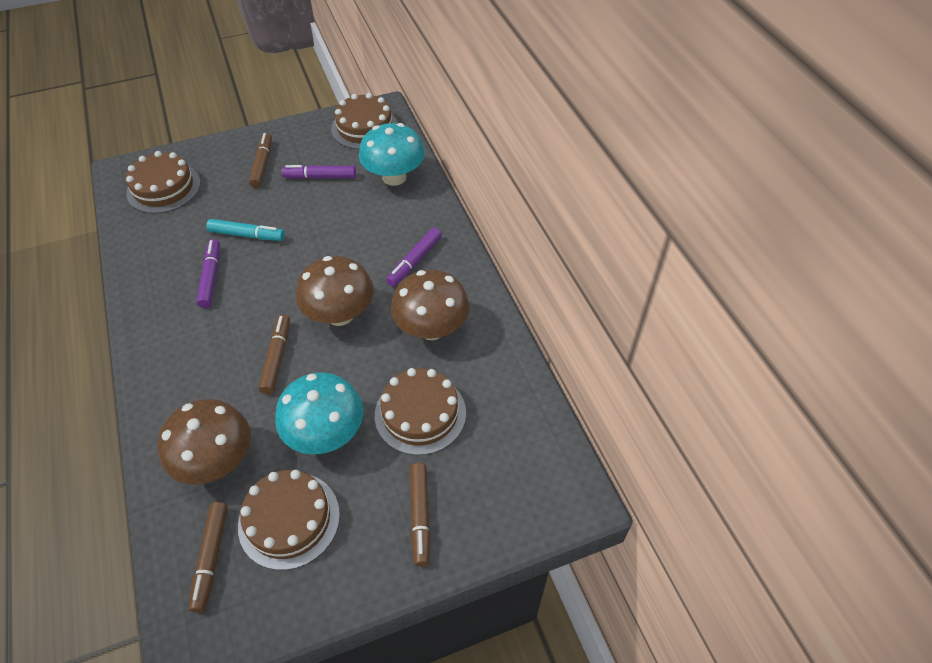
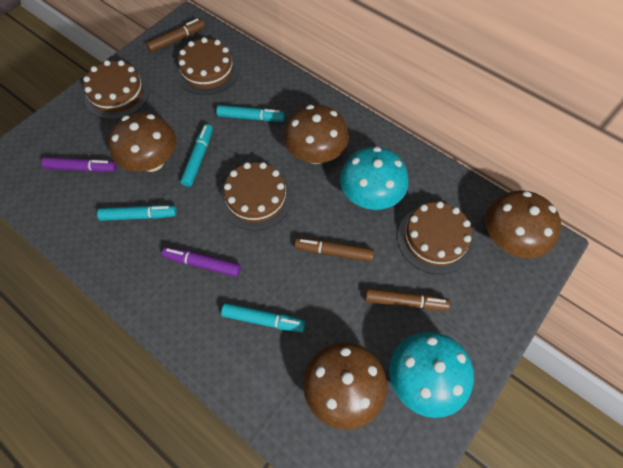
brown marker: 4 -> 3
brown mushroom: 3 -> 4
purple marker: 3 -> 2
turquoise marker: 1 -> 4

